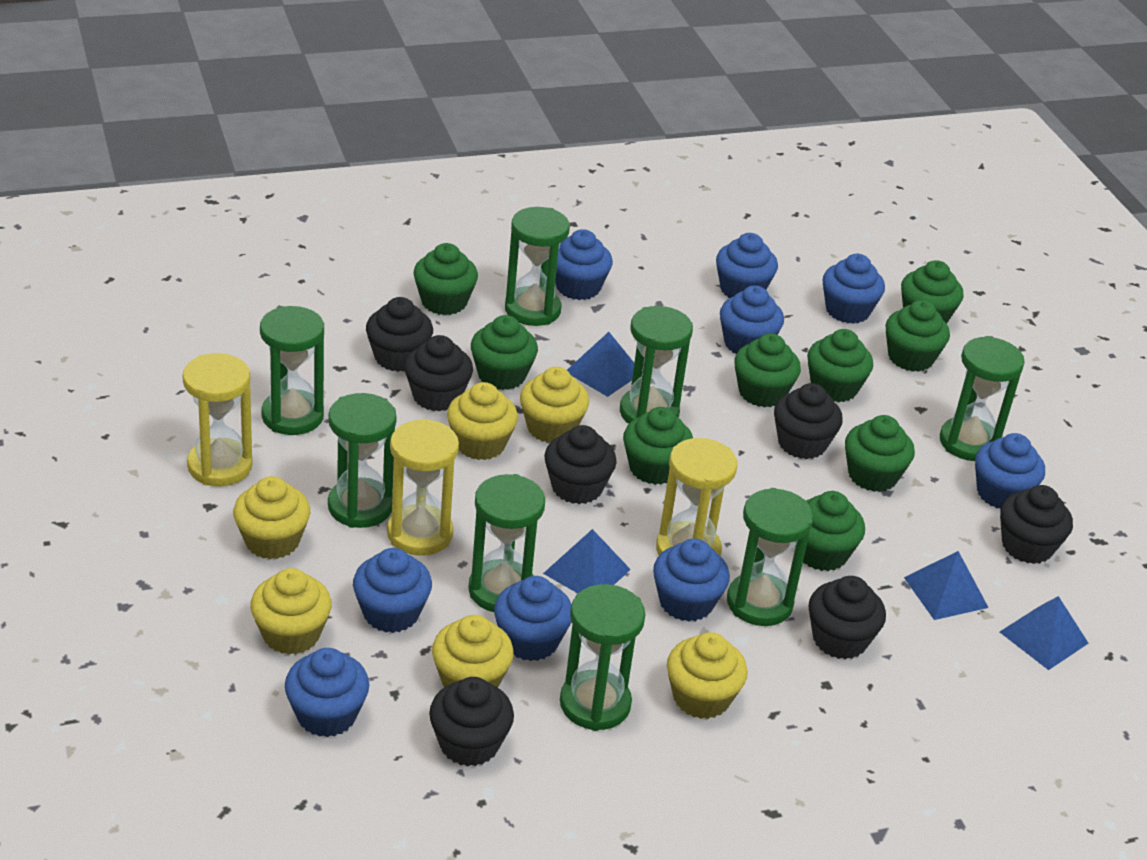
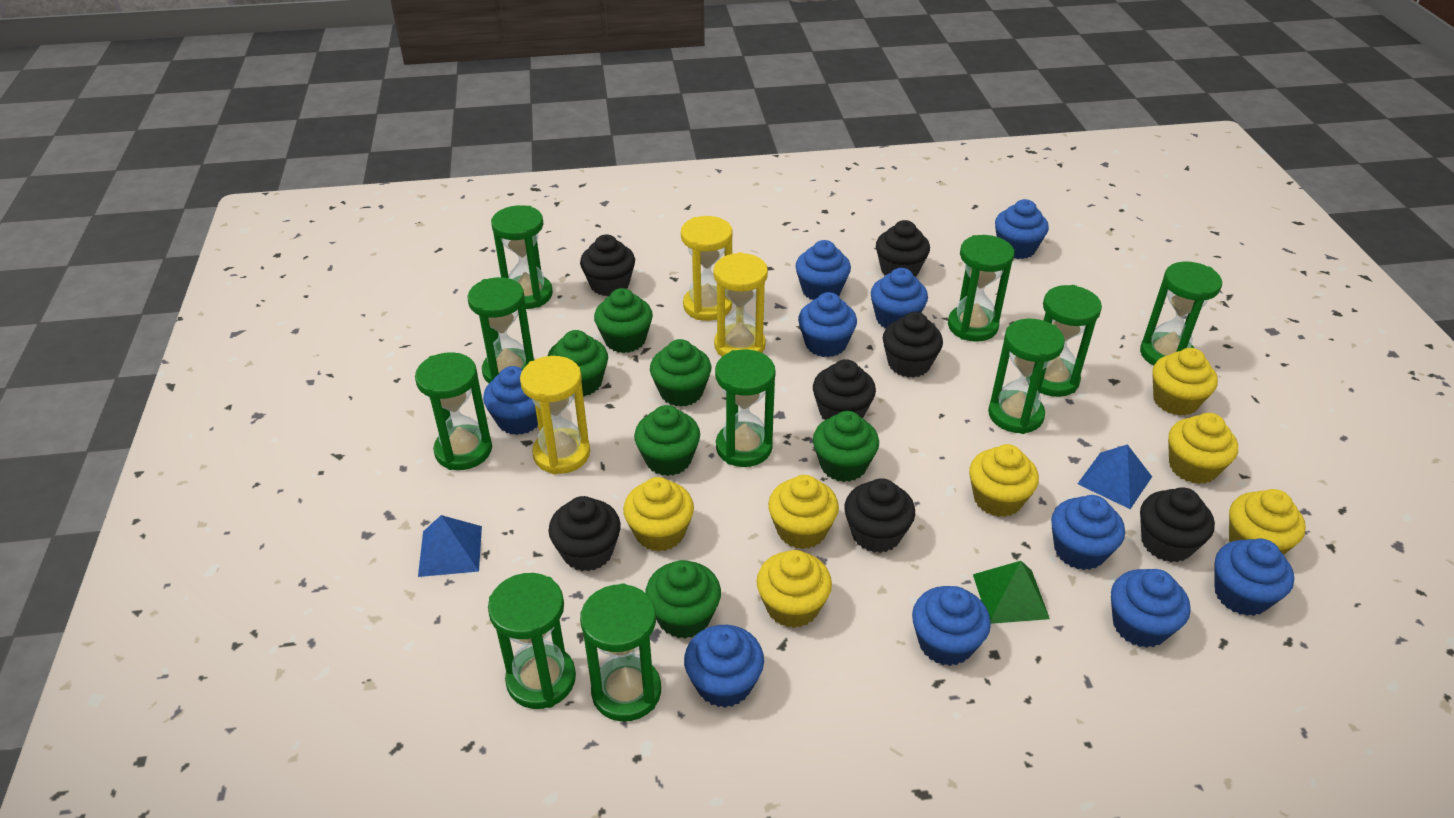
blue cupcake: 9 -> 10
blue pyramid: 4 -> 2
green cupcake: 9 -> 6
green hourglass: 8 -> 10
green pyramid: 0 -> 1
yellow cupcake: 6 -> 7

